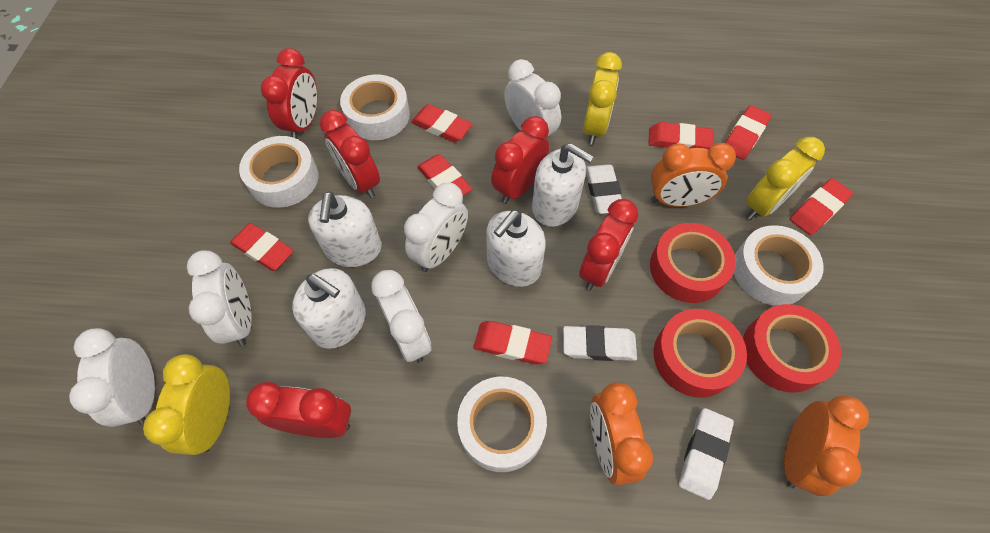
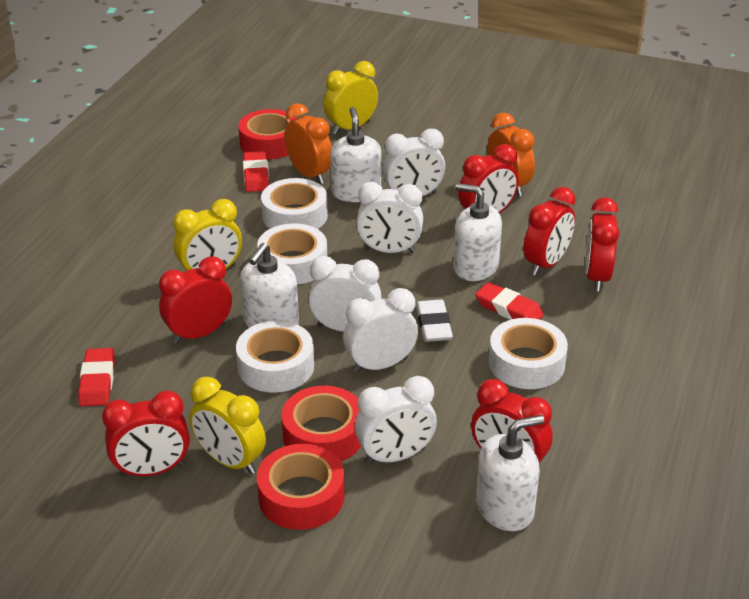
orange clock: 3 -> 2
red clock: 5 -> 6
red eraser: 7 -> 3
white eraser: 3 -> 1

